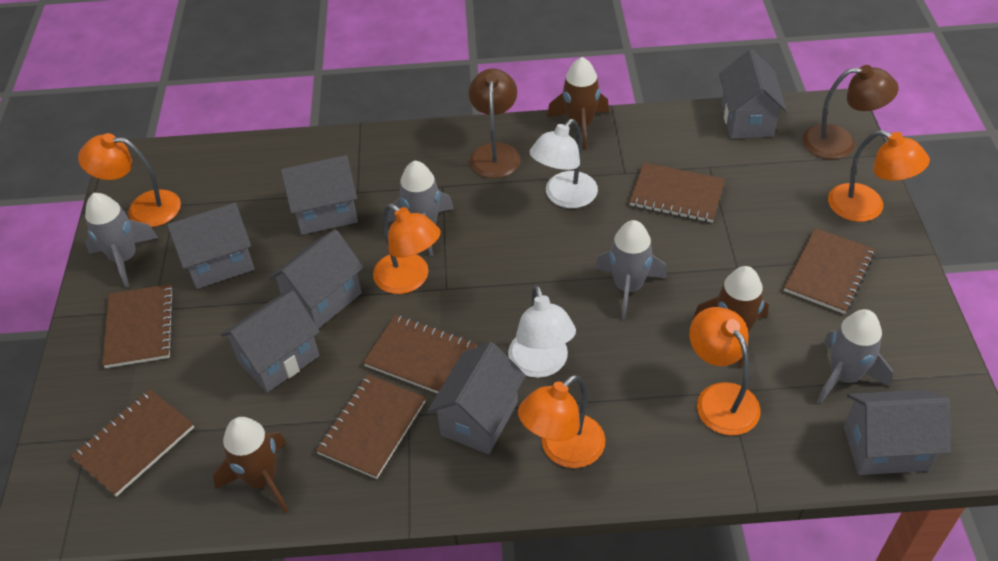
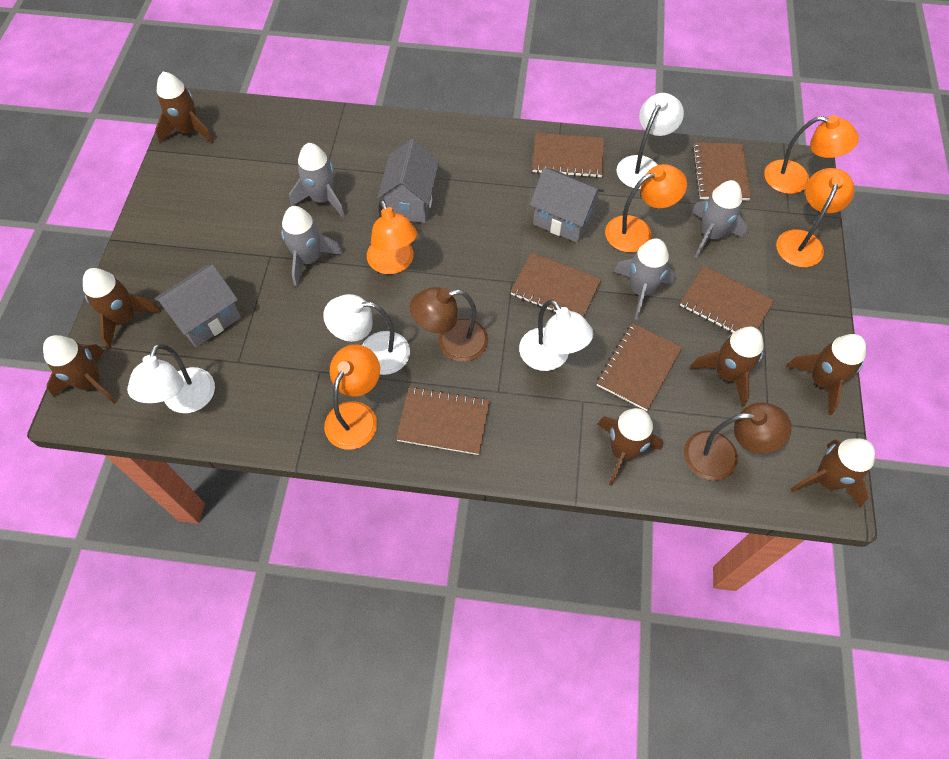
brown rocket: 3 -> 7
grey house: 7 -> 3
white lamp: 2 -> 4

